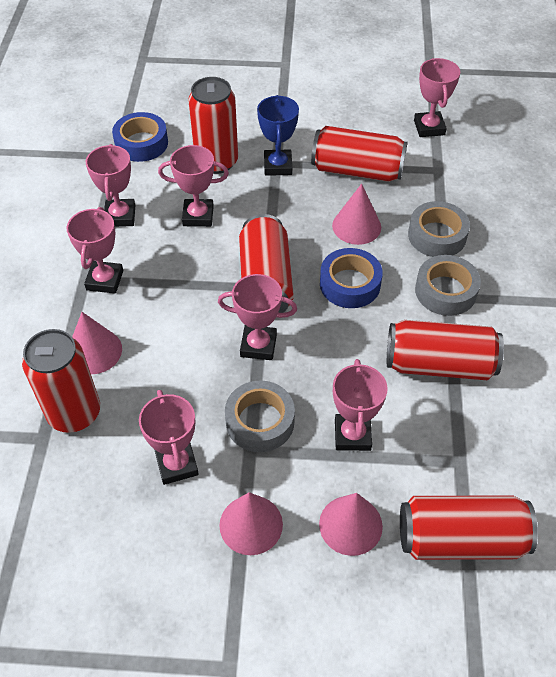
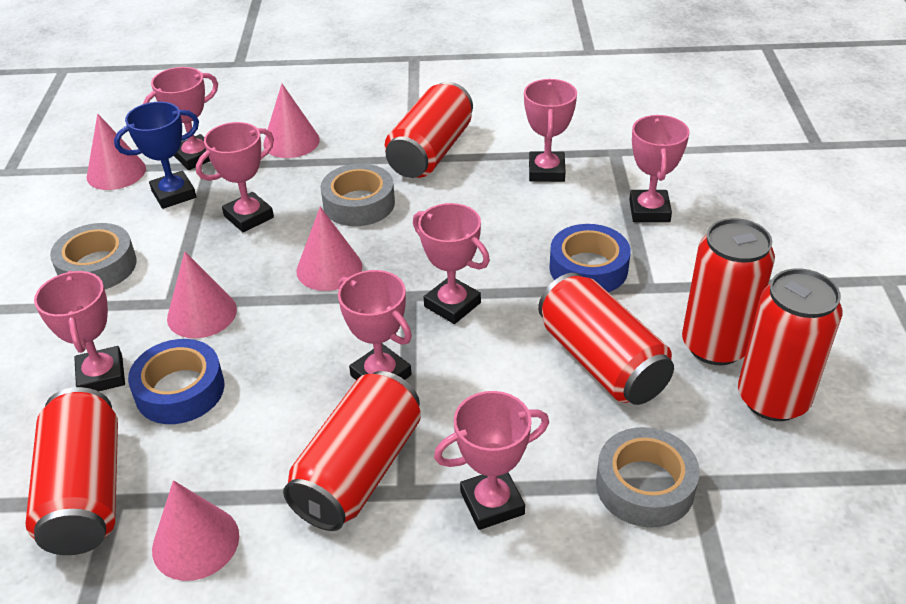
pink cone: 4 -> 5
pink trophy: 7 -> 8

